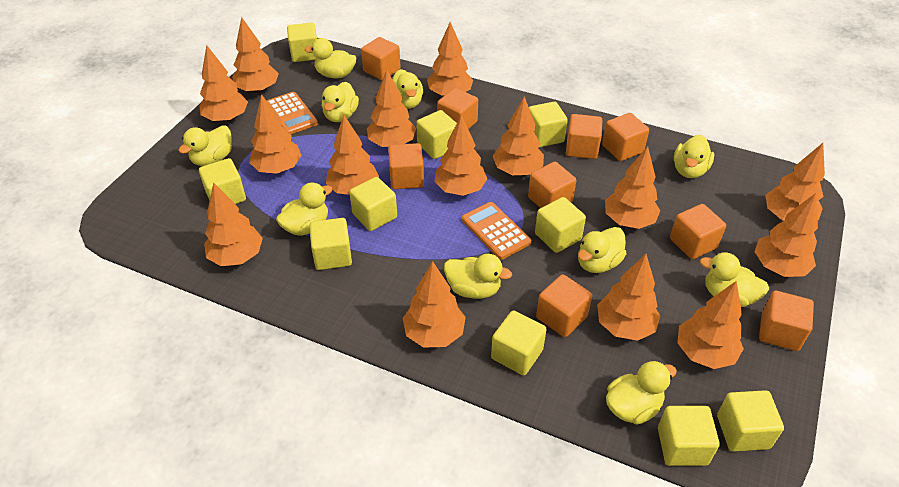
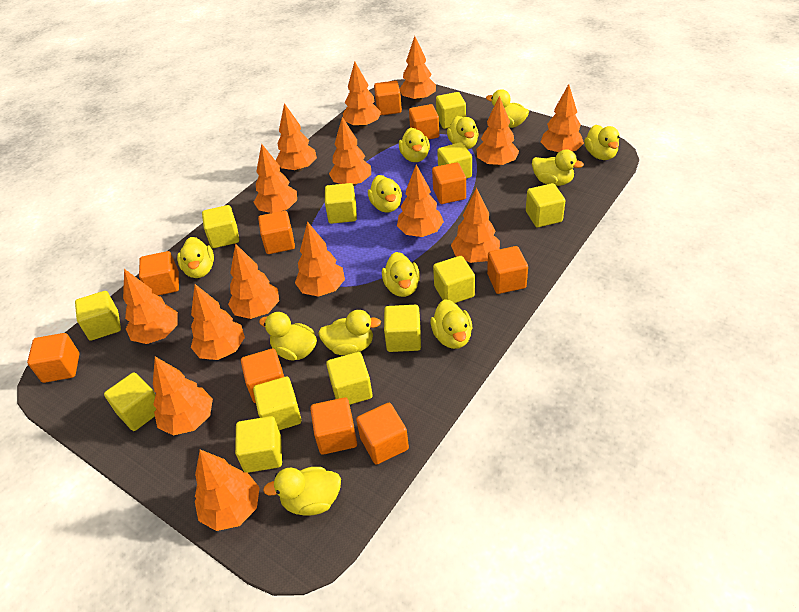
orange calculator: 2 -> 0
orange cube: 9 -> 10
yellow cube: 10 -> 12
yellow duck: 10 -> 12

